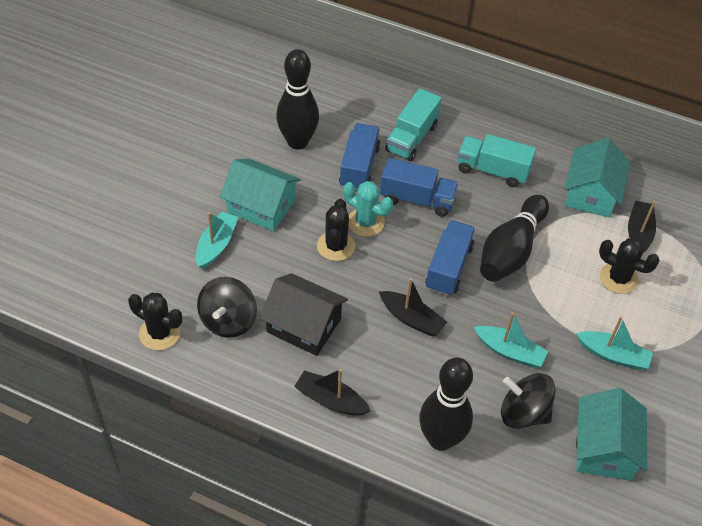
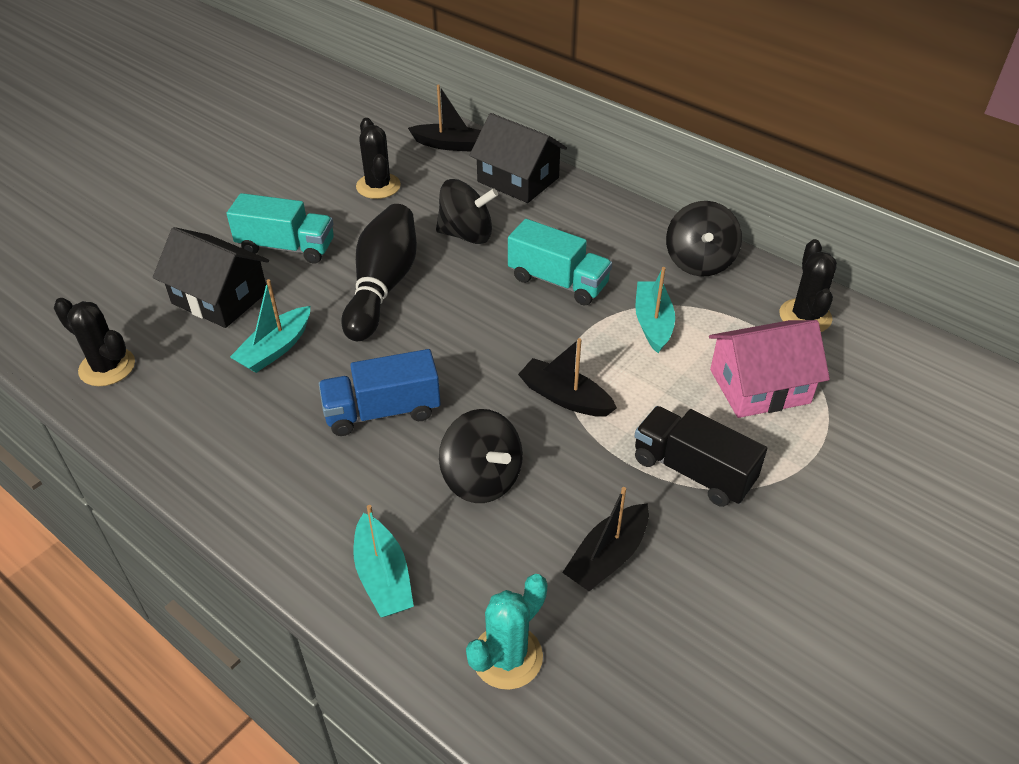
black bowling pin: 3 -> 1
black house: 1 -> 2
black spinning top: 2 -> 3
black truck: 0 -> 1
blue truck: 3 -> 1
pink house: 0 -> 1
turquoise house: 3 -> 0

